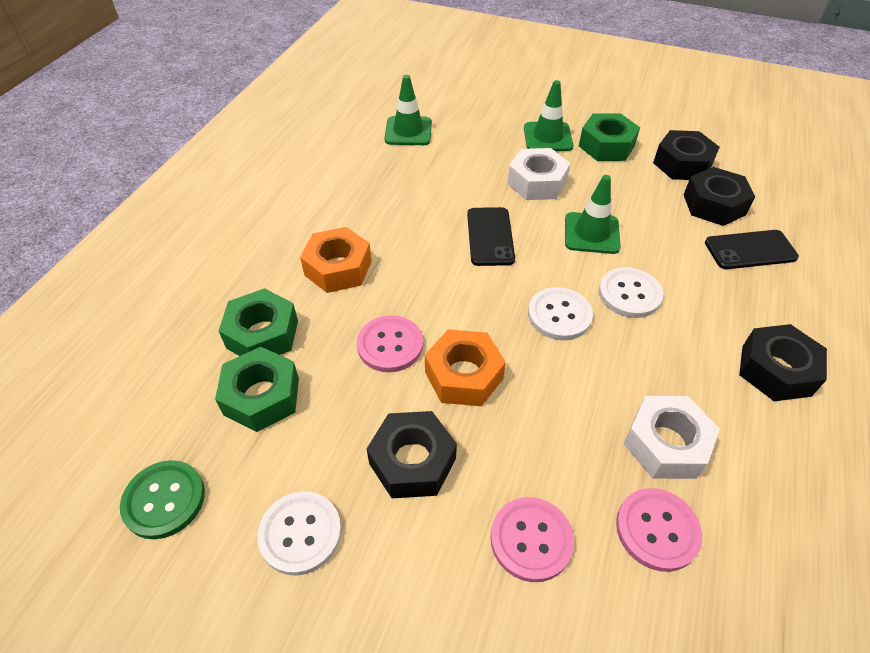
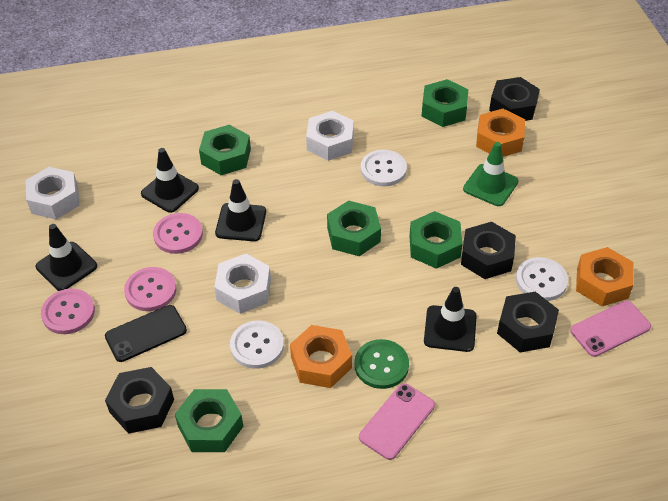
black phone: 2 -> 1
black traffic cone: 0 -> 4
green nut: 3 -> 5
green traffic cone: 3 -> 1
orange nut: 2 -> 3
pink phone: 0 -> 2
white nut: 2 -> 3

